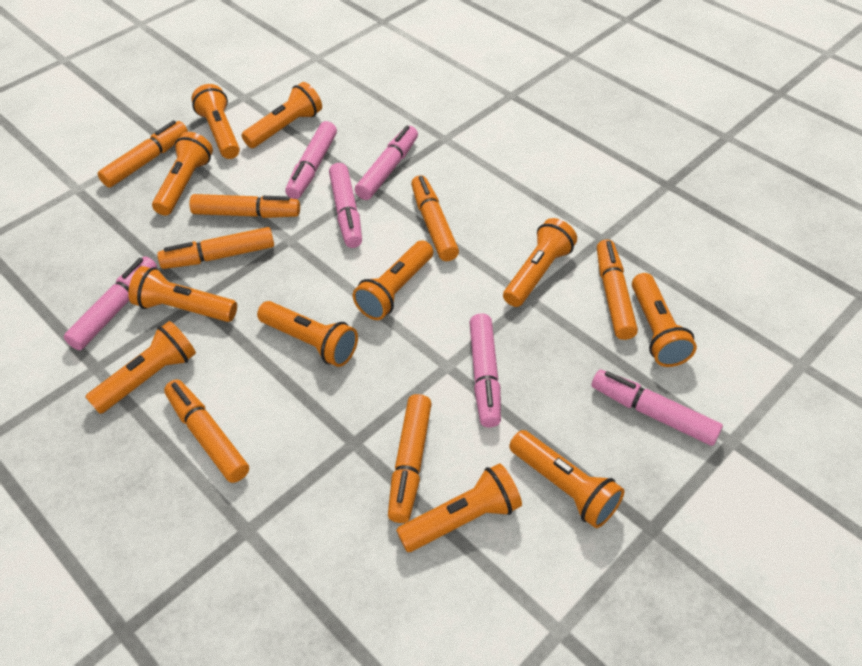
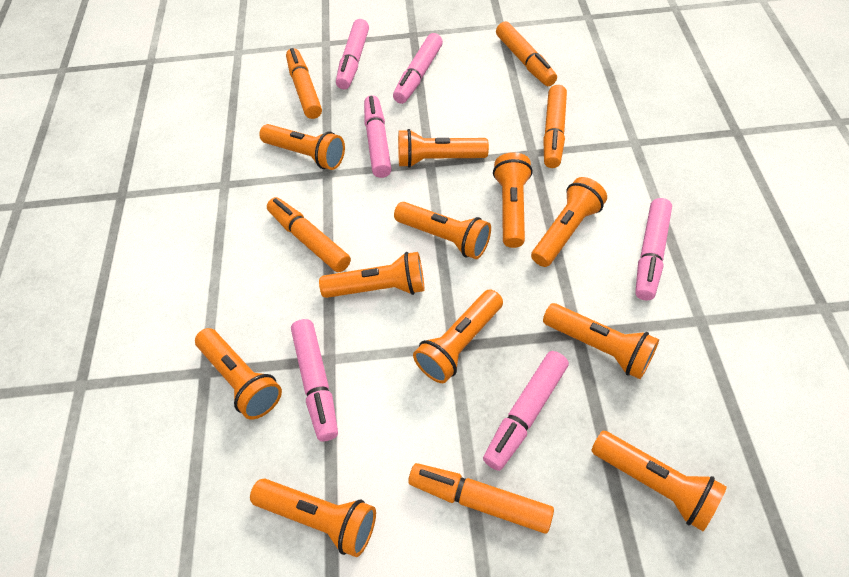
orange marker: 7 -> 5

